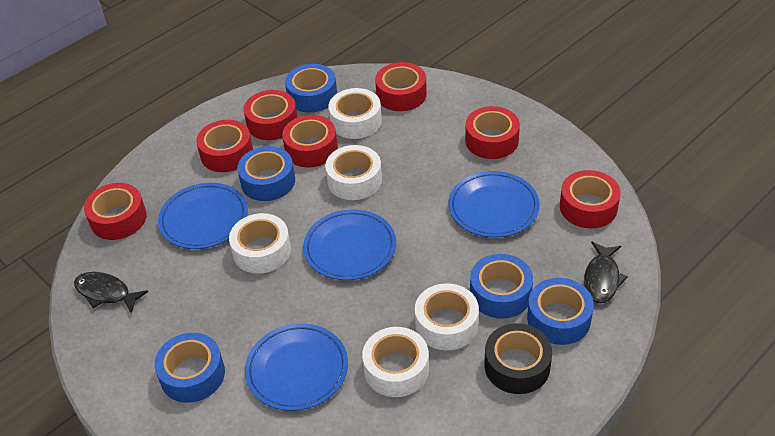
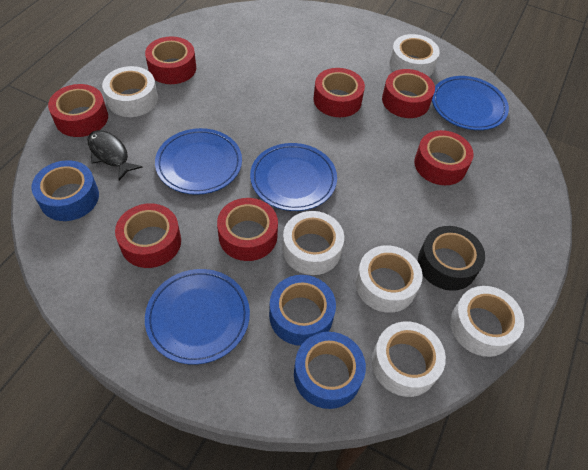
black fish: 2 -> 1
blue tape: 5 -> 3
white tape: 5 -> 6

